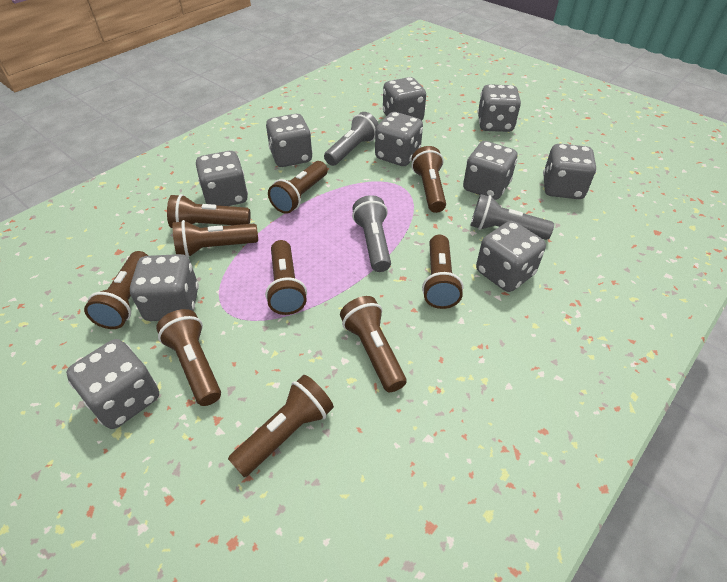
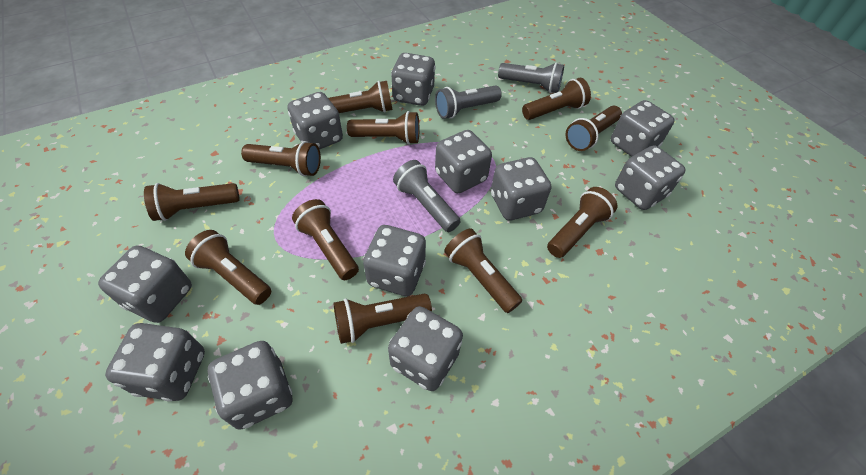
brown flashlight: 10 -> 11
grey dice: 10 -> 11

